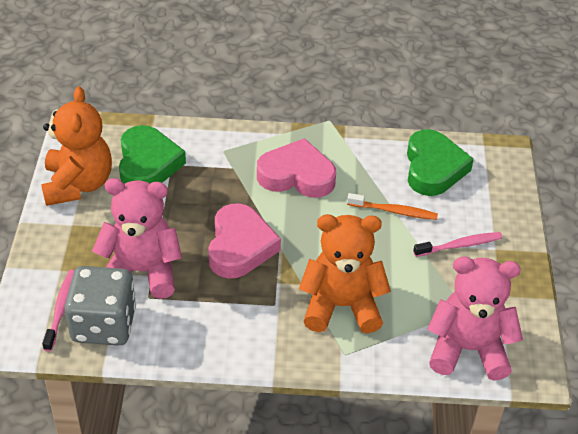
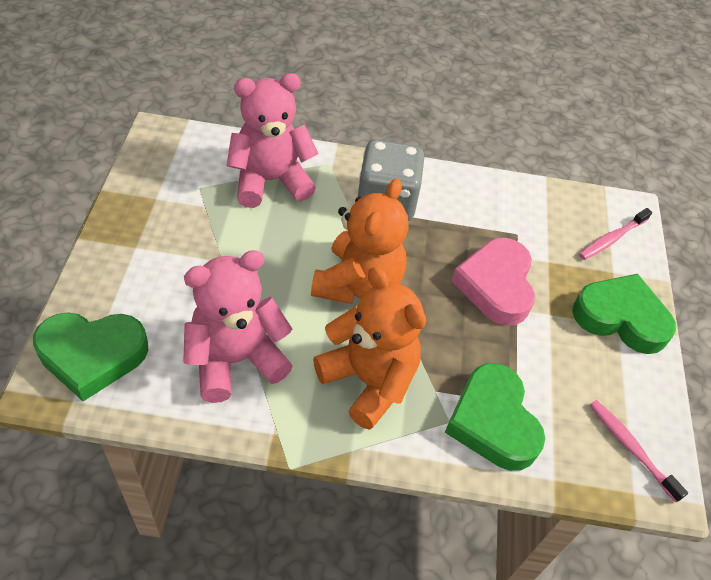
green heart: 2 -> 3
orange toothbrush: 1 -> 0
pink heart: 2 -> 1

